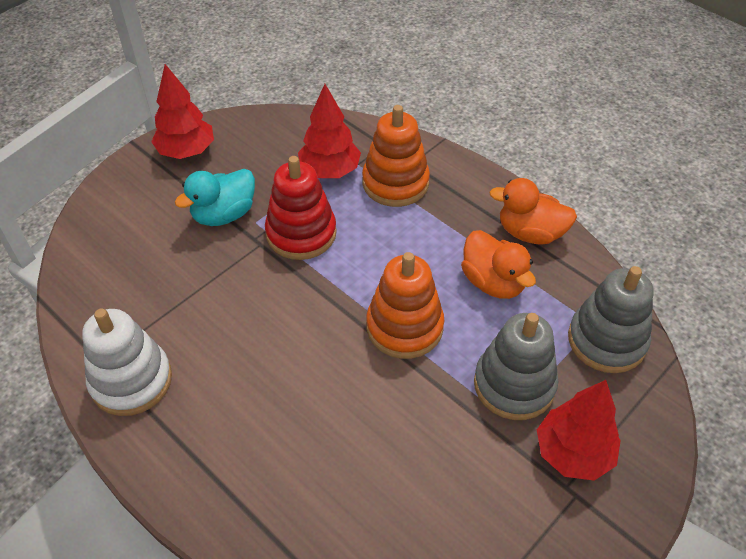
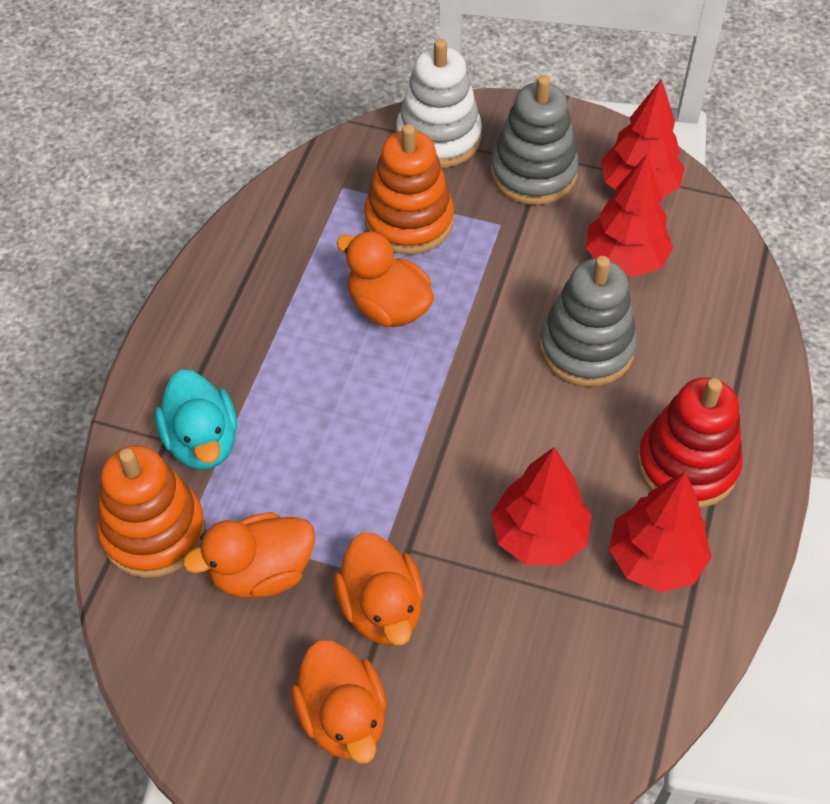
orange duck: 2 -> 4
red tree: 3 -> 4

